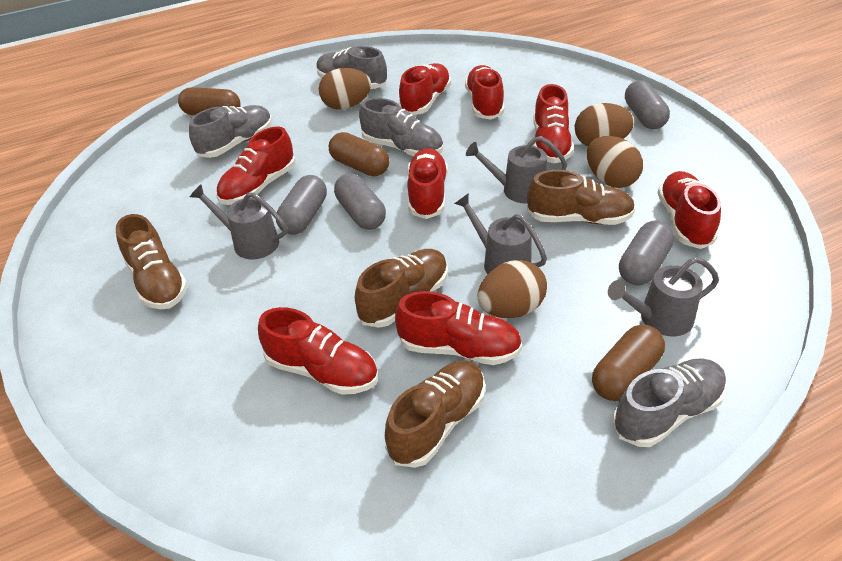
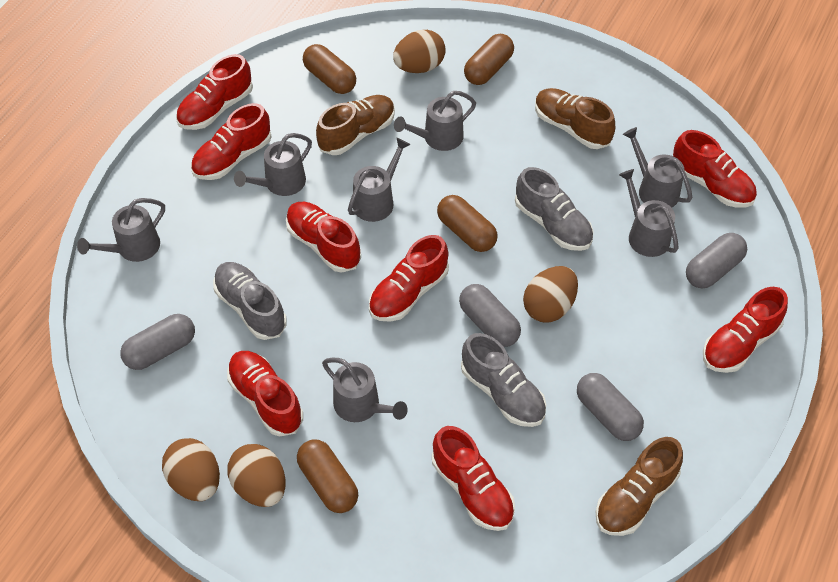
brown capsule: 3 -> 4
brown shoe: 4 -> 3
grey shoe: 4 -> 3
grey watering can: 4 -> 7

